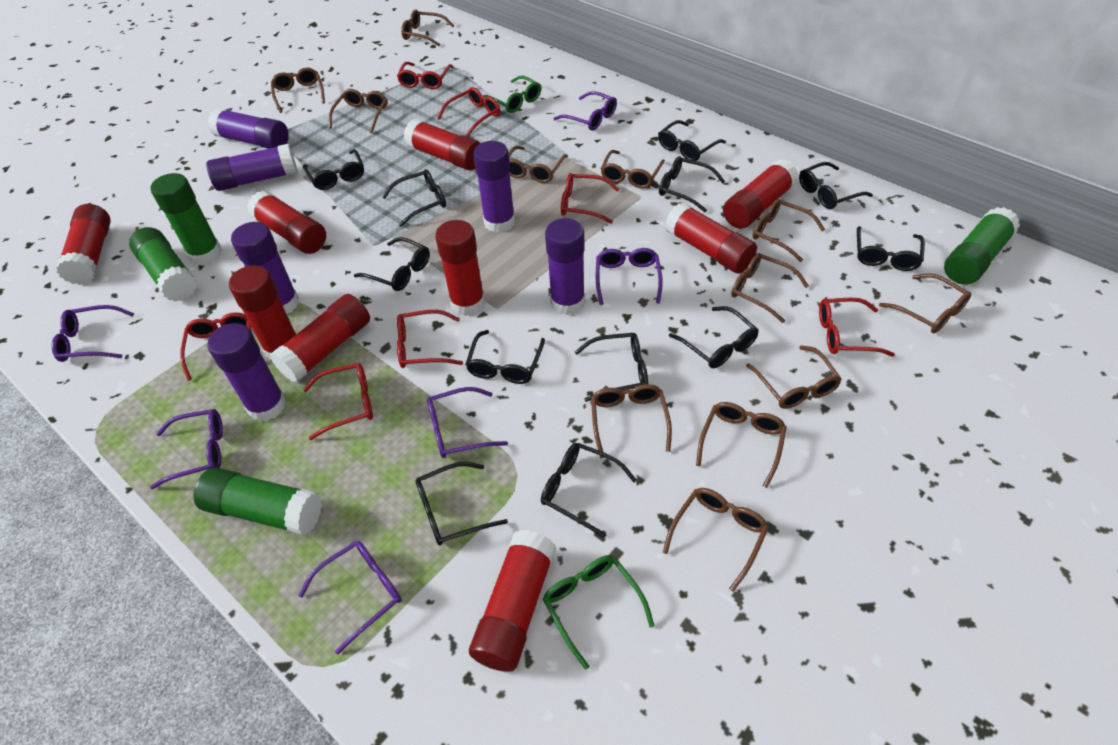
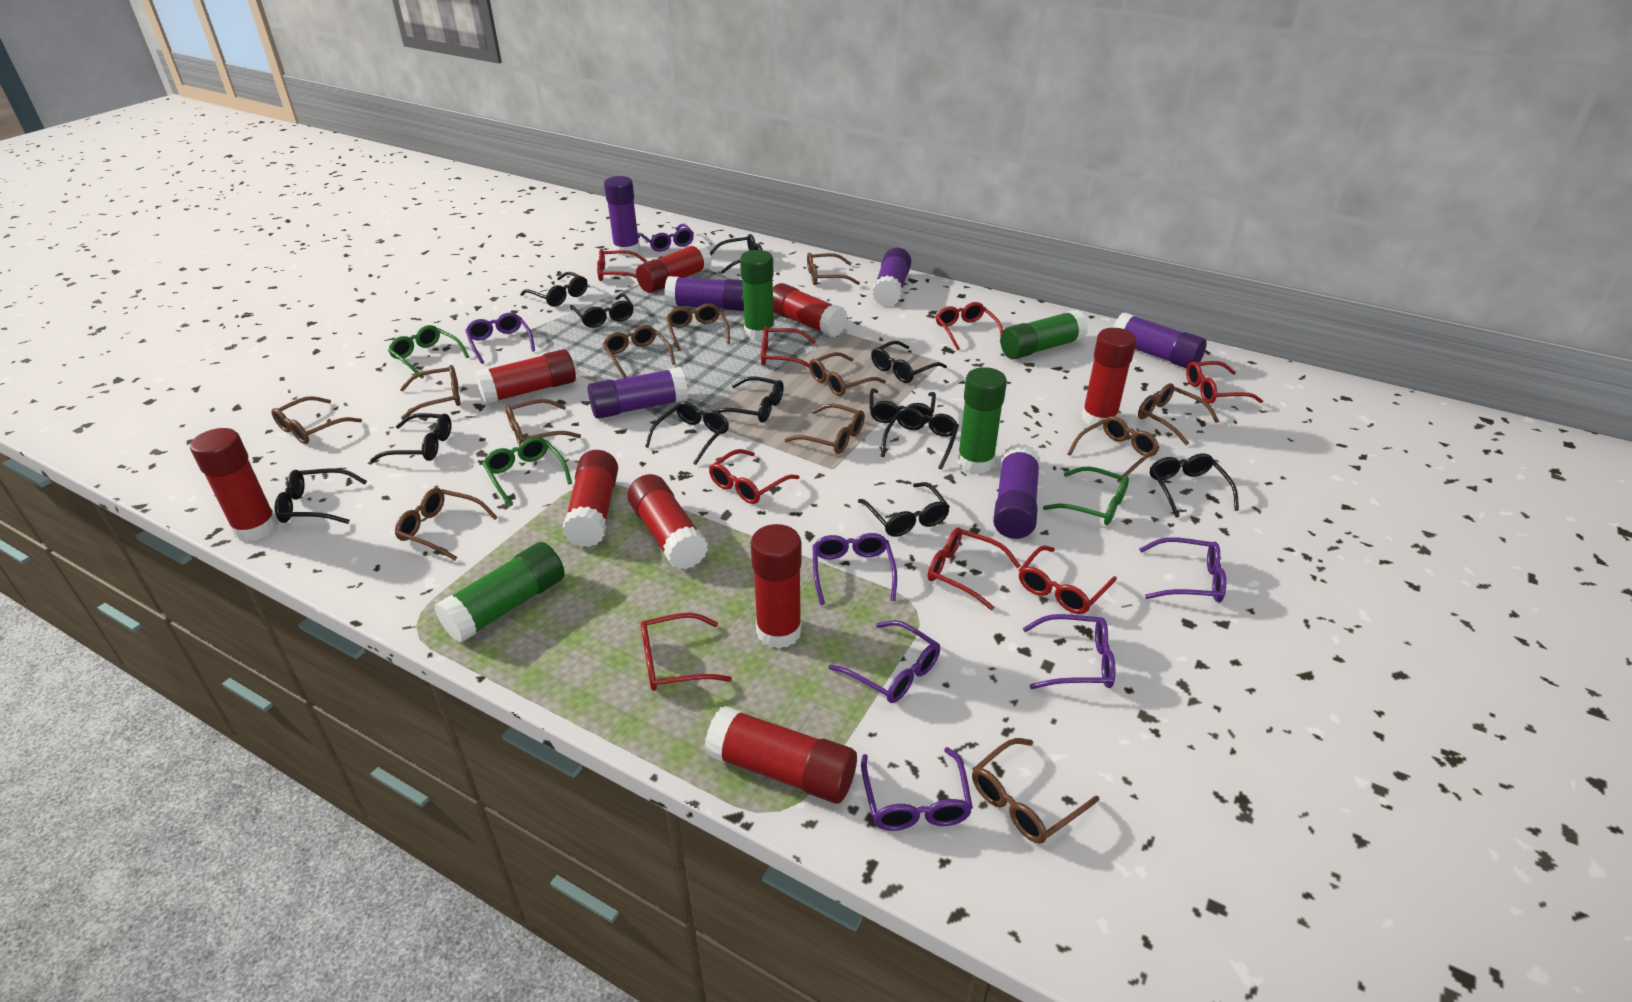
green glasses: 2 -> 3
purple glasses: 6 -> 7
red glasses: 7 -> 8

